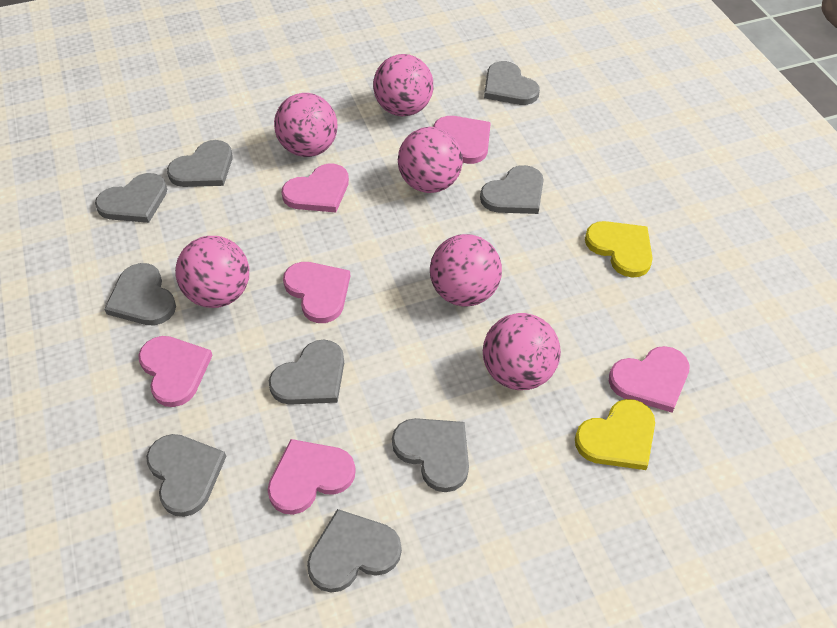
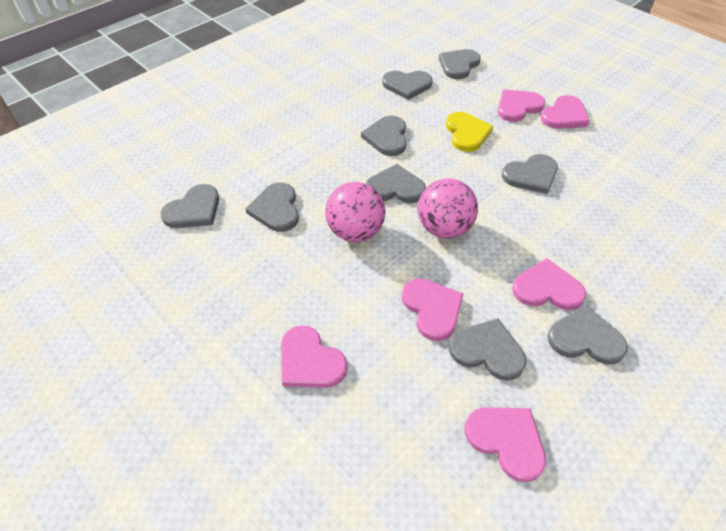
pink ball: 6 -> 2
yellow heart: 2 -> 1

